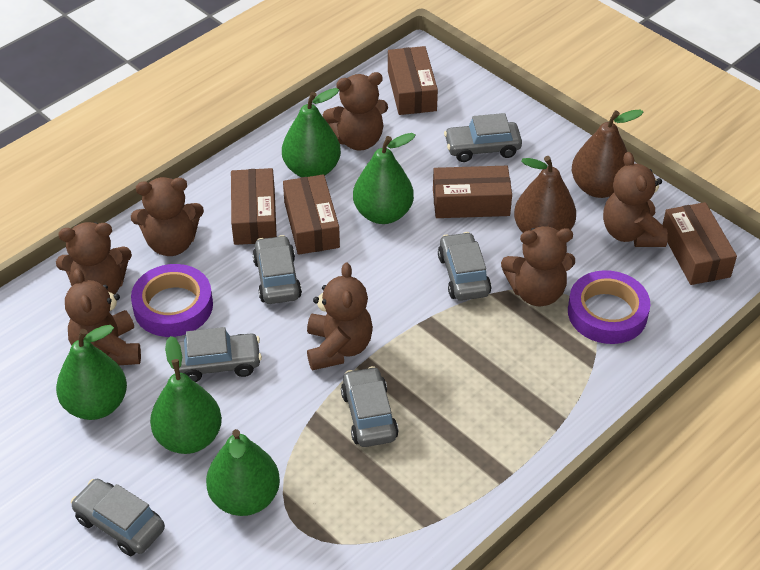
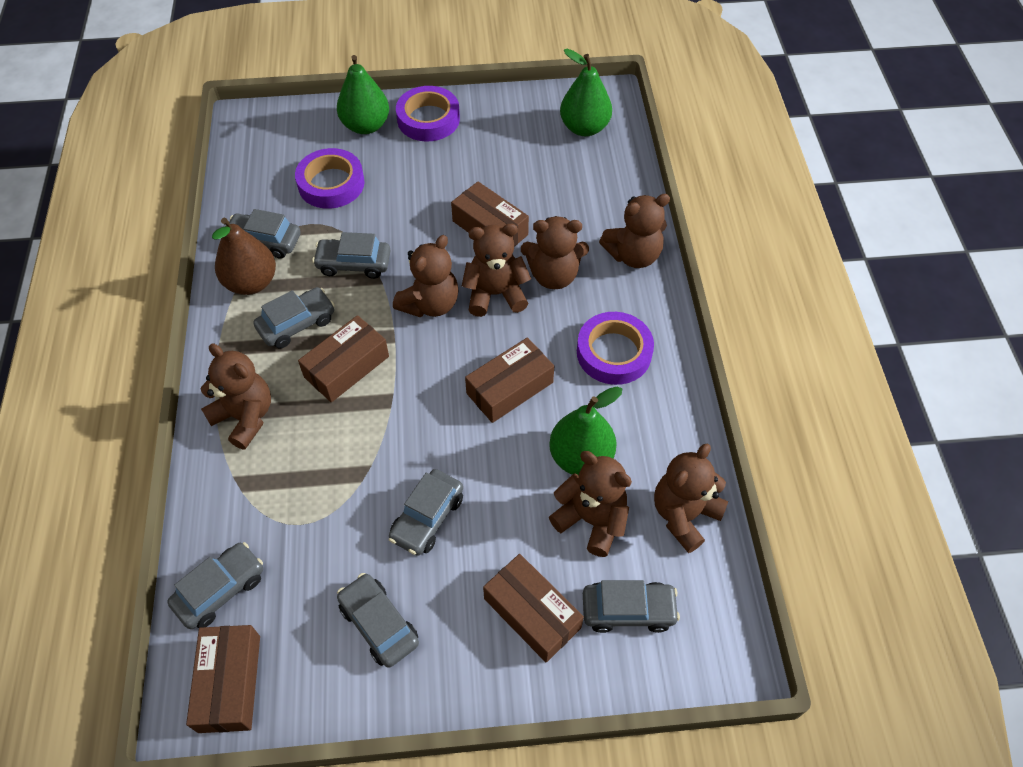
brown pear: 2 -> 1
green pear: 5 -> 3
grey car: 6 -> 7
purple tape: 2 -> 3

